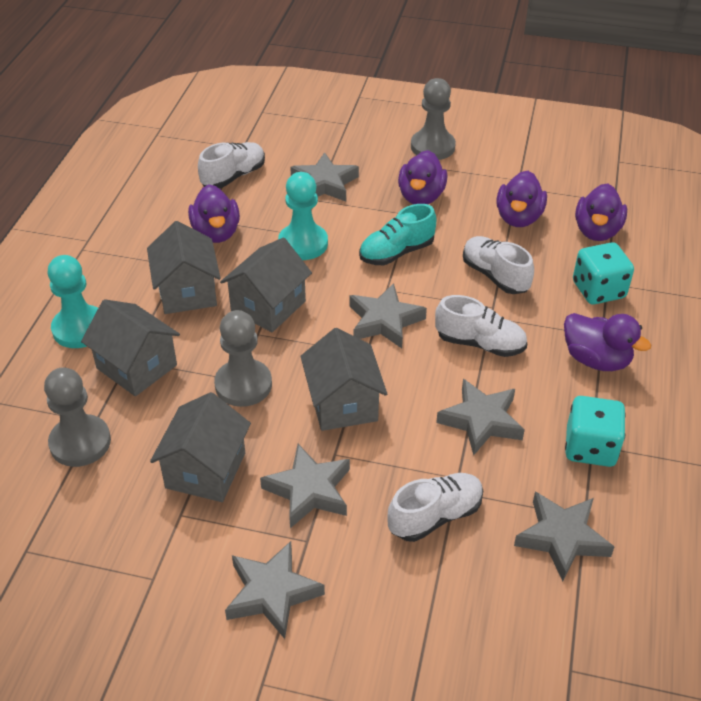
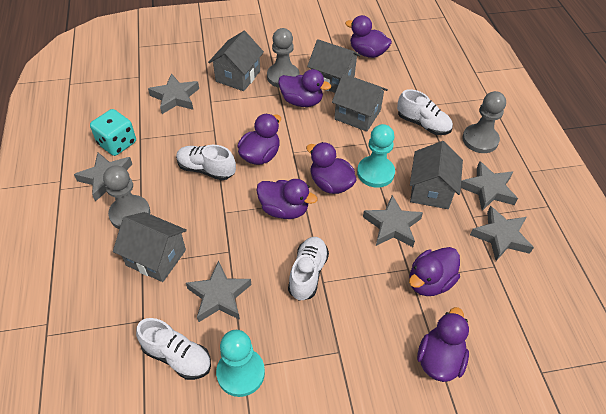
purple duck: 5 -> 7
turquoise dice: 2 -> 1
turquoise shoe: 1 -> 0

